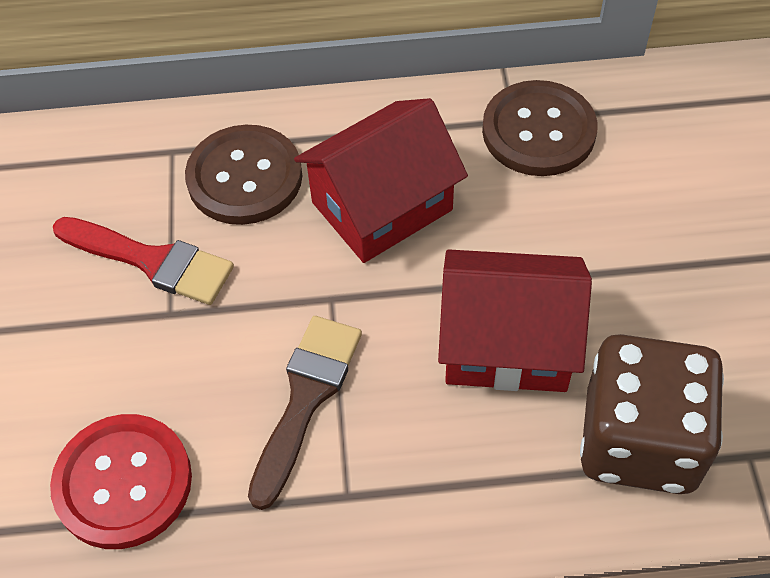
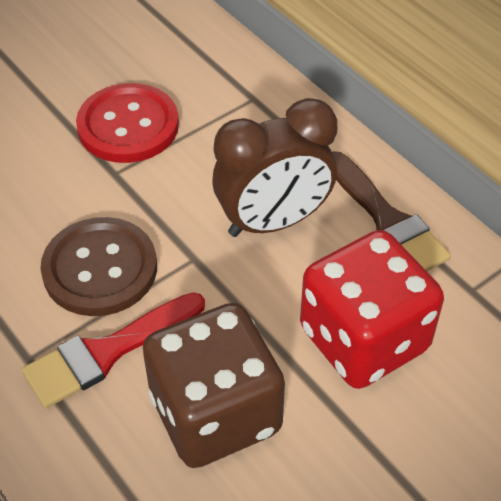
brown button: 2 -> 1
brown clock: 0 -> 1
red dice: 0 -> 1
red house: 2 -> 0

